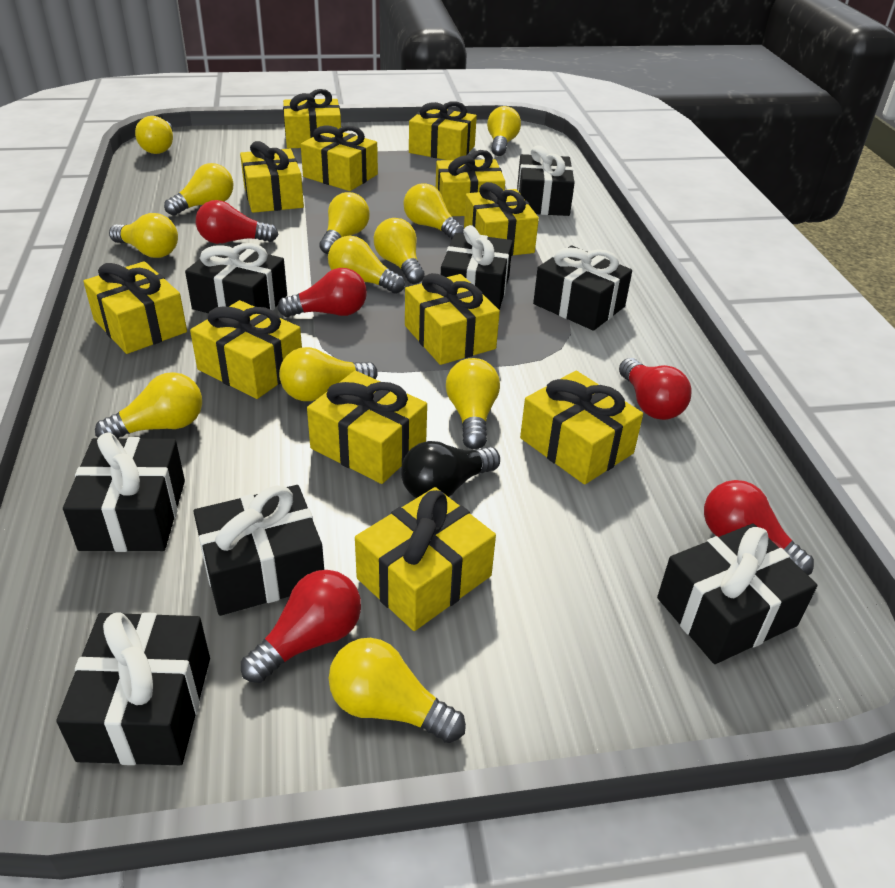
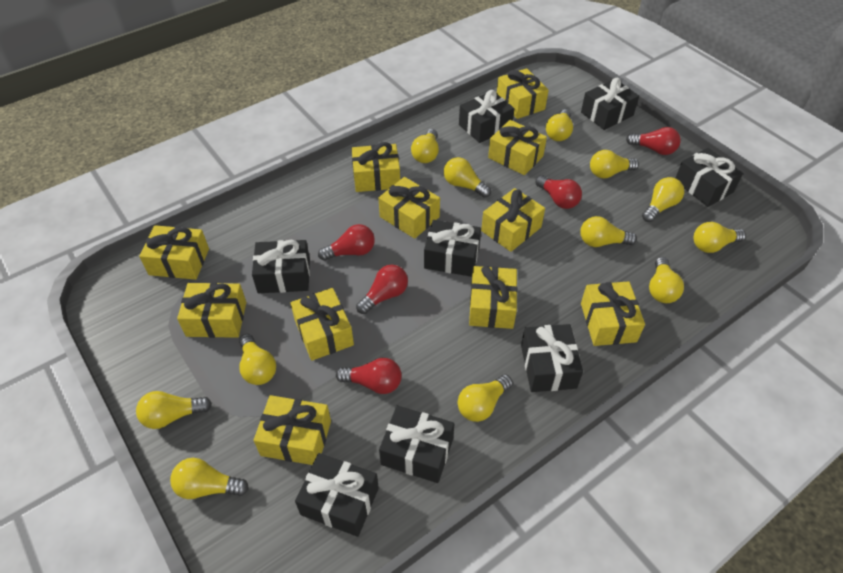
black light bulb: 1 -> 0
yellow gift: 12 -> 11

